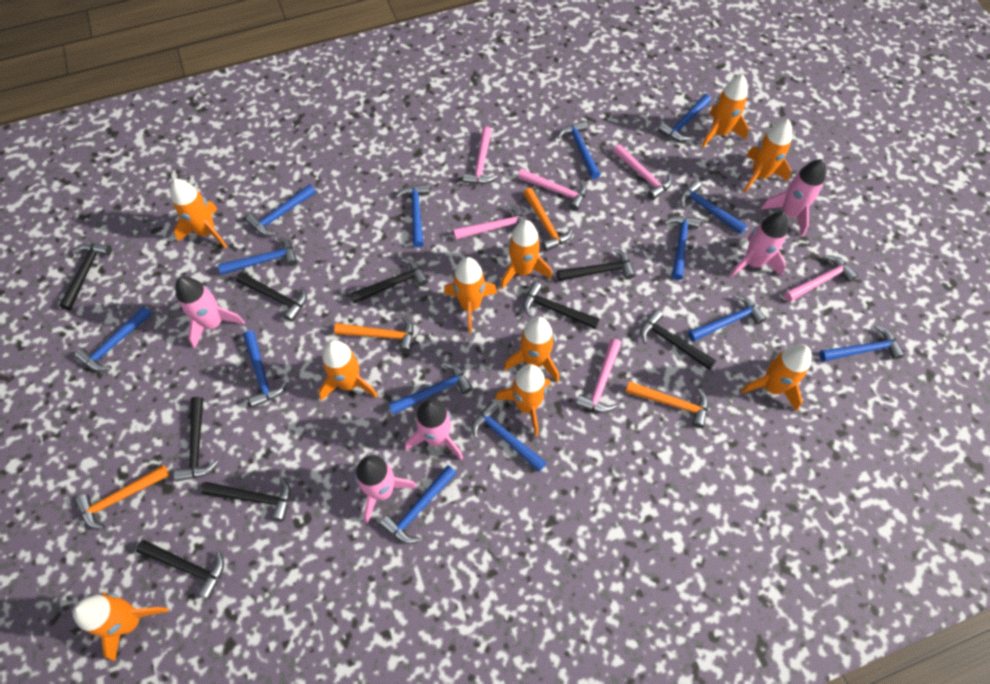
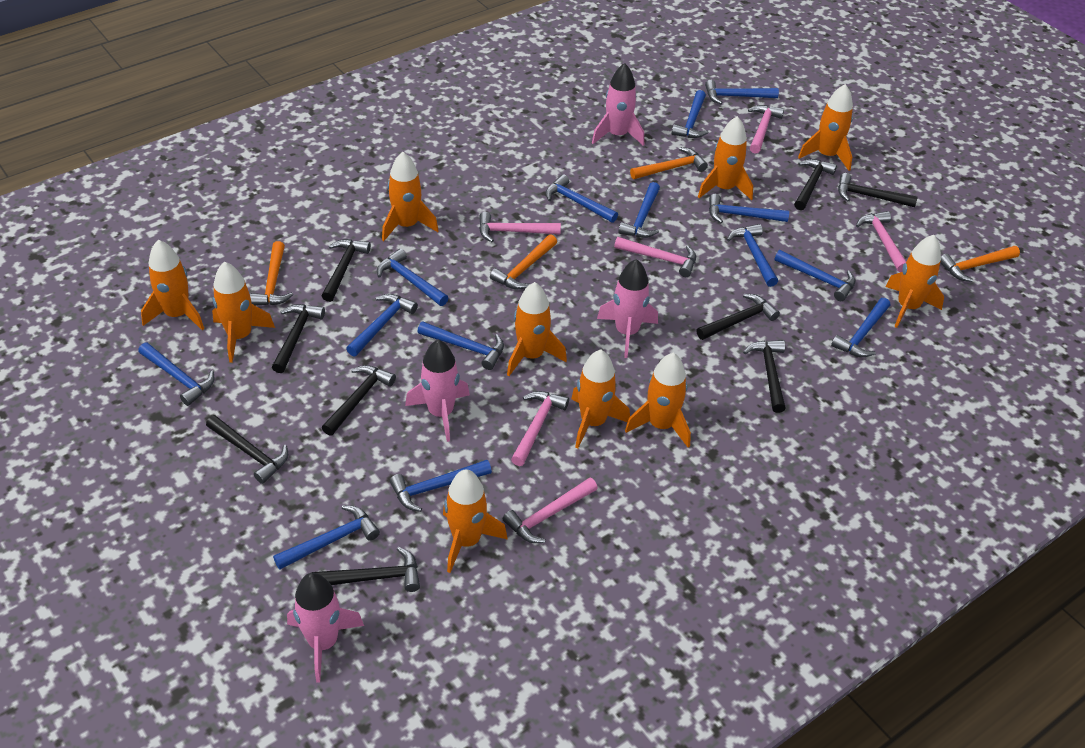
pink rocket: 5 -> 4

